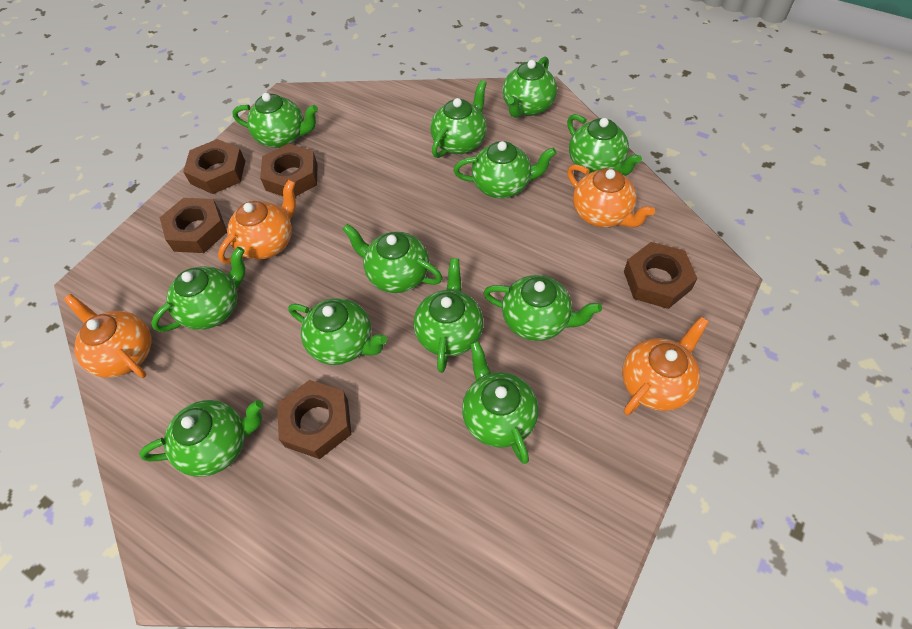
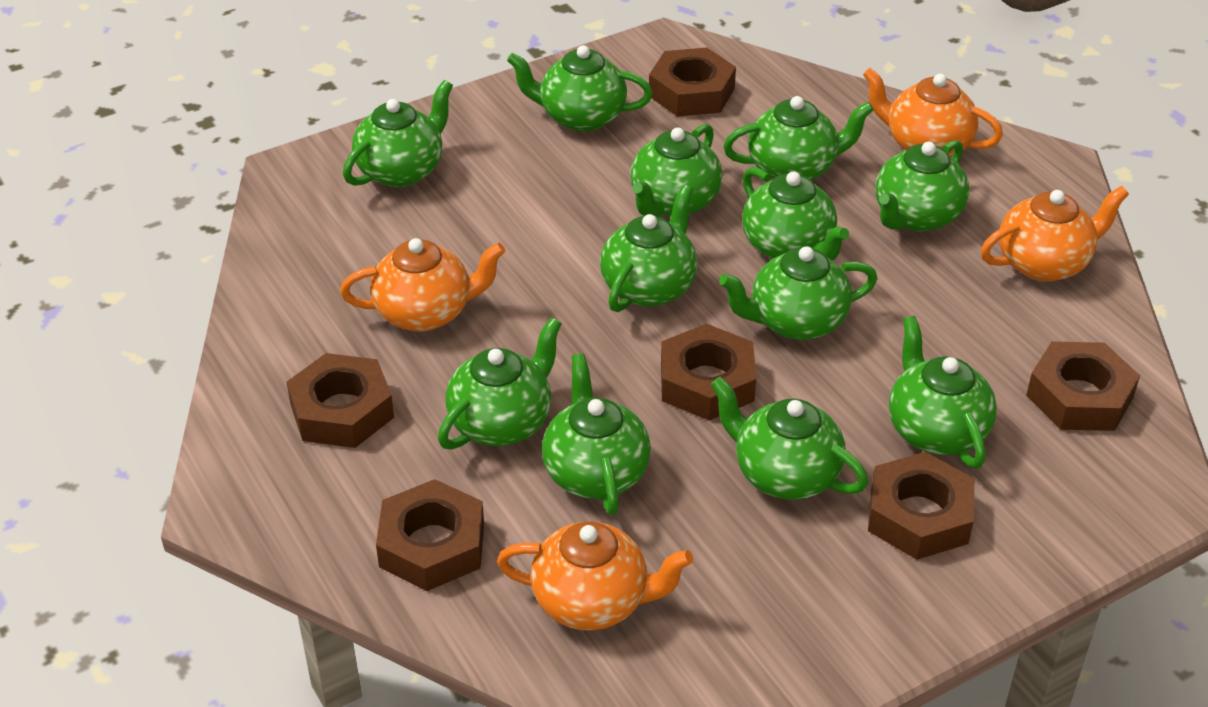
brown nut: 5 -> 6

